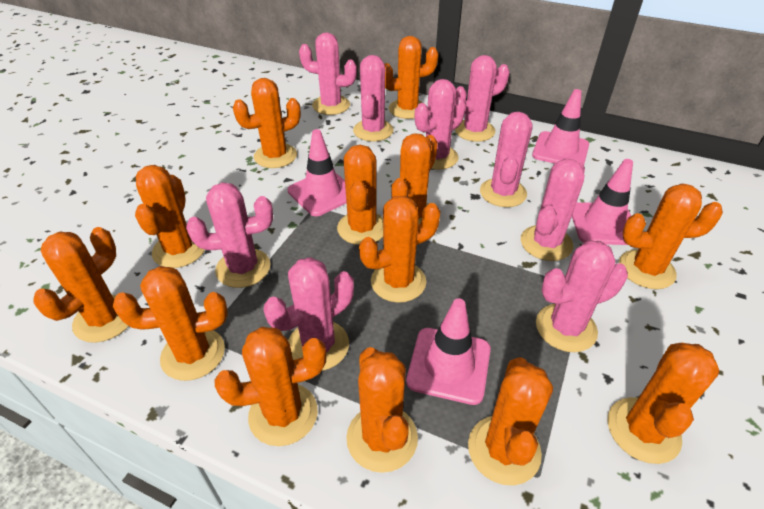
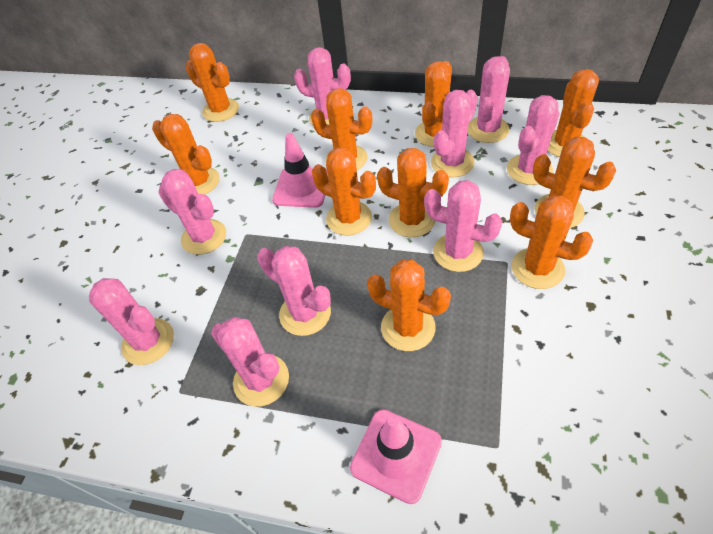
orange cactus: 13 -> 10
pink traffic cone: 4 -> 2

